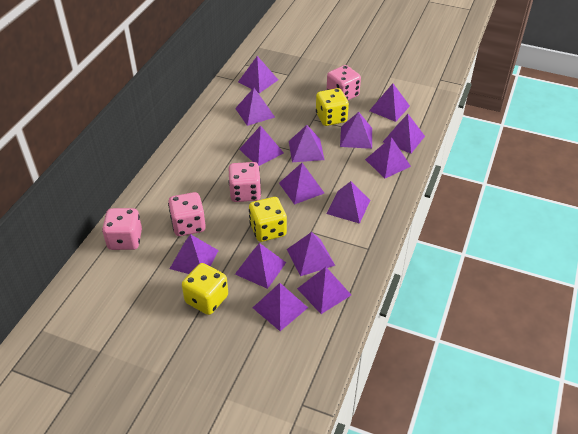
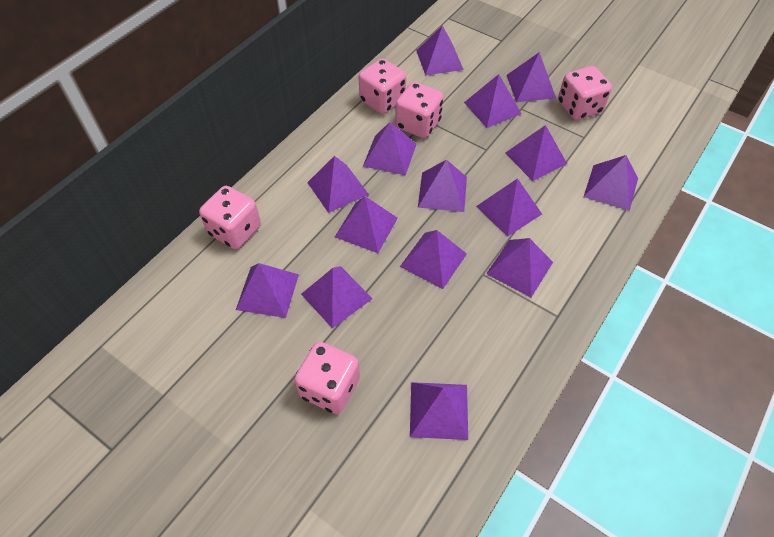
pink dice: 4 -> 5
yellow dice: 3 -> 0

